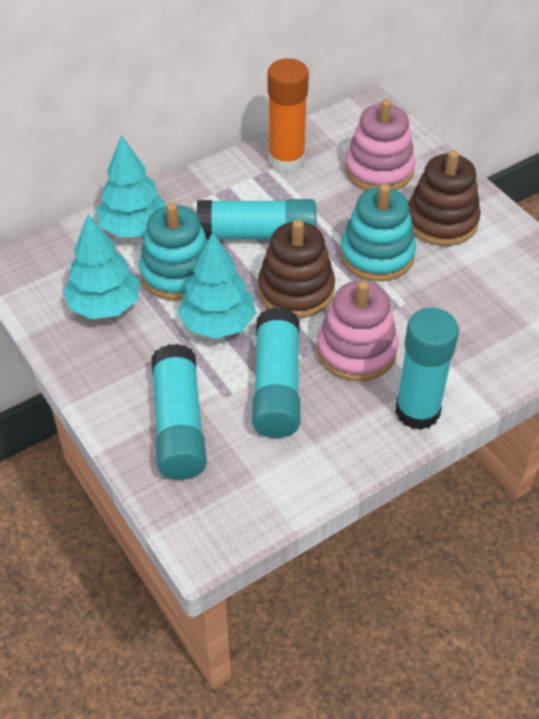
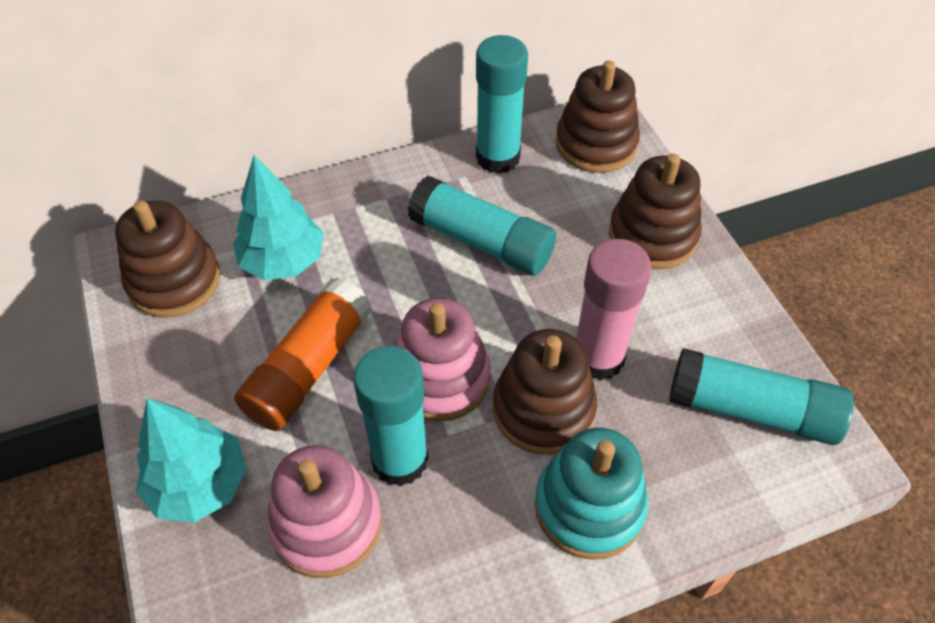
brown stacking toy: 2 -> 4
pink glue stick: 0 -> 1
turquoise stacking toy: 2 -> 1
turquoise tree: 3 -> 2

